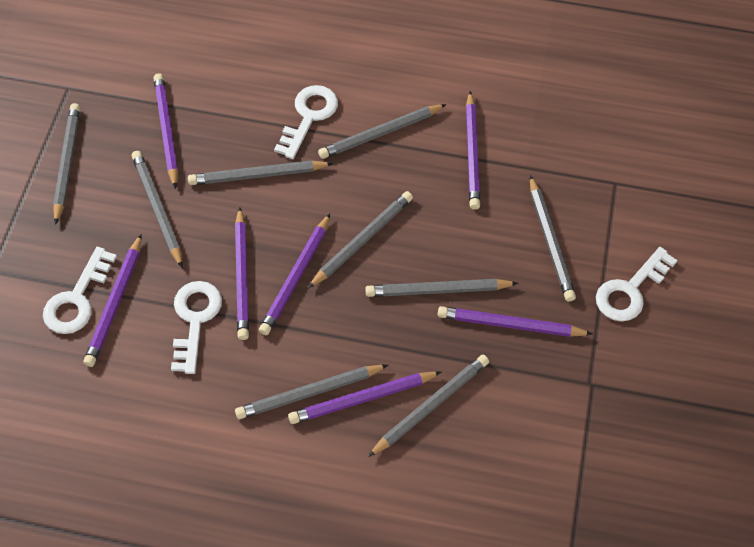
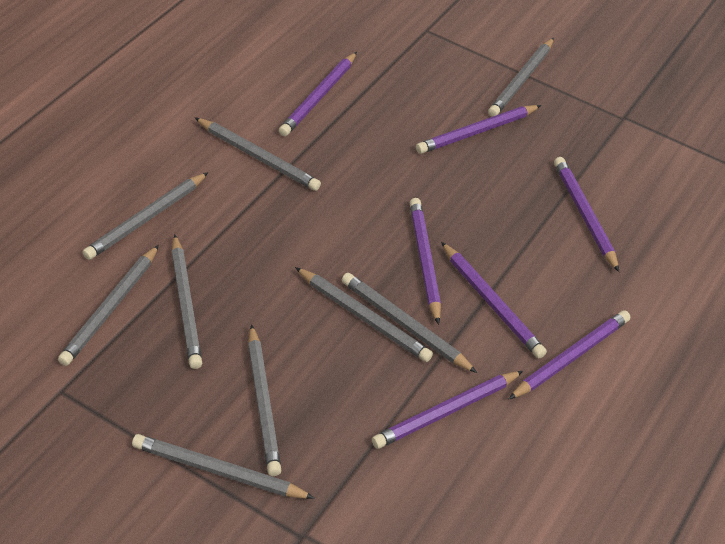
white key: 4 -> 0

